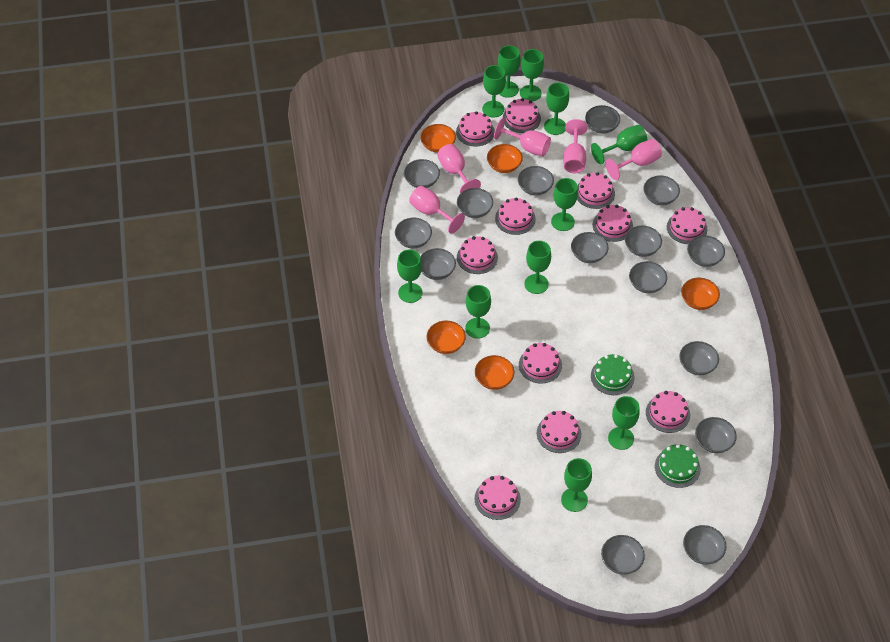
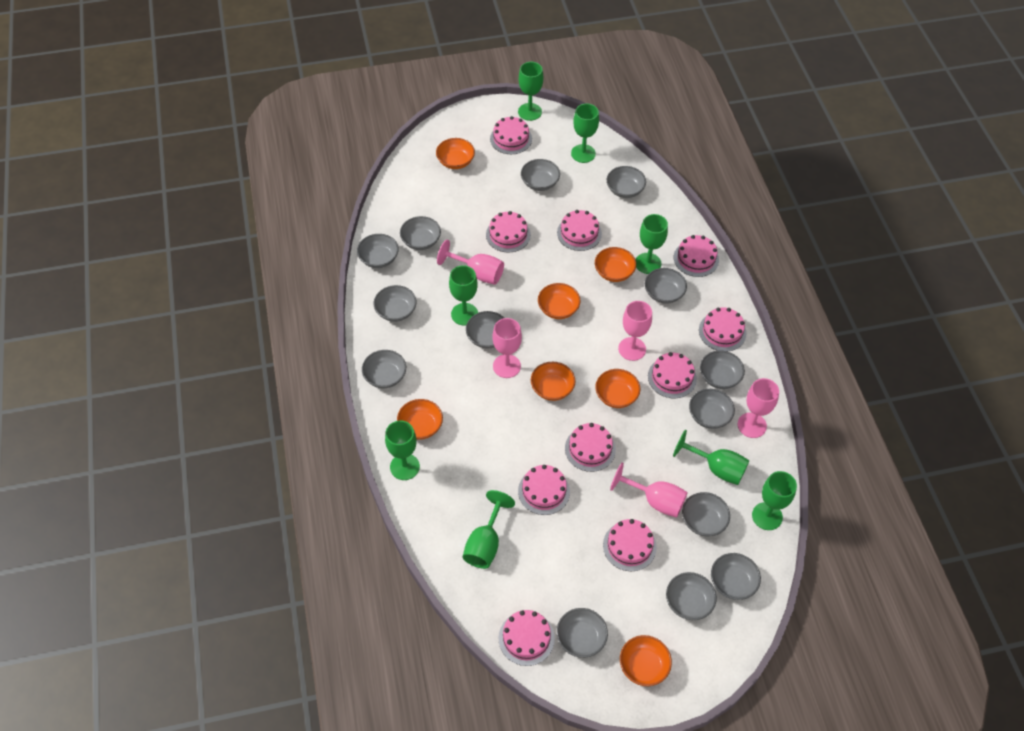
green cake: 2 -> 0
green goblet: 11 -> 8
grey bowl: 15 -> 14
orange bowl: 5 -> 7
pink cake: 11 -> 10

